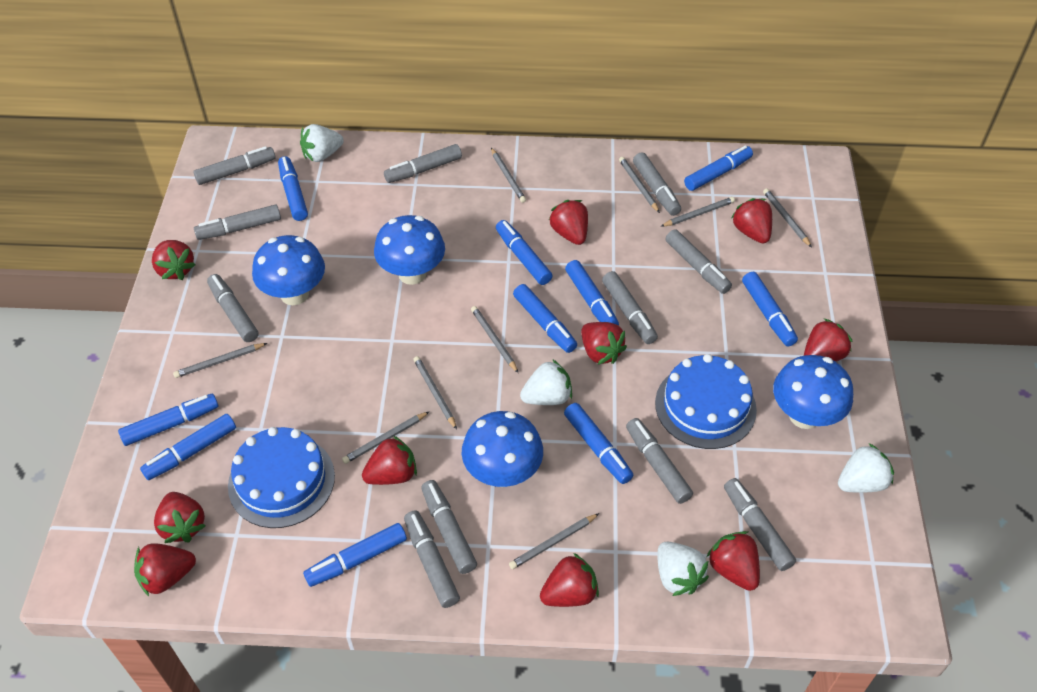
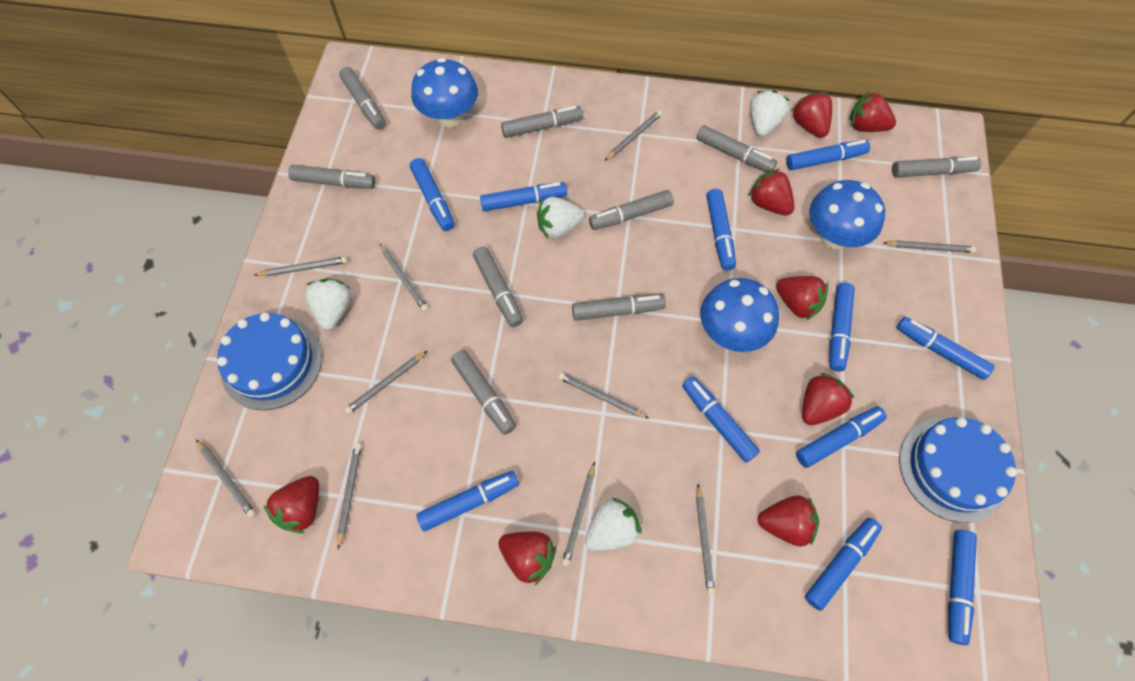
blue marker: 10 -> 11
blue mushroom: 4 -> 3
grey marker: 11 -> 9
grey pencil: 9 -> 10
red strawberry: 10 -> 8

